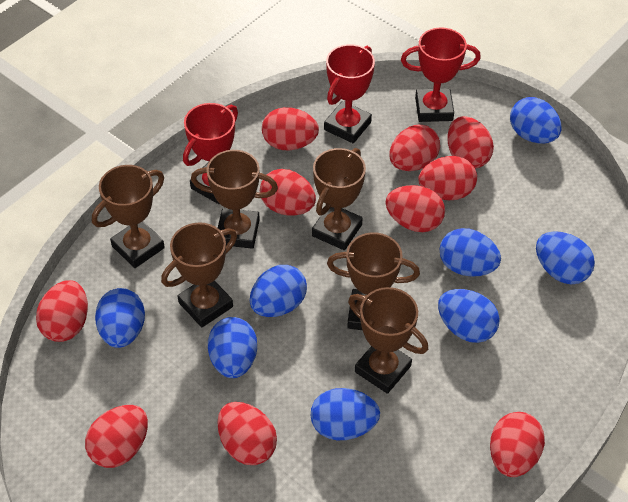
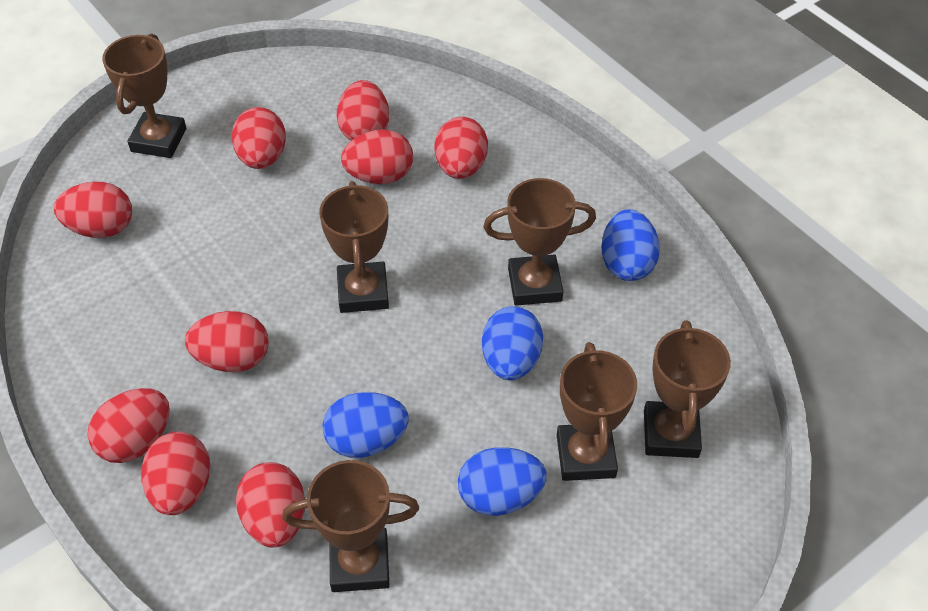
blue egg: 8 -> 4
red egg: 10 -> 9
red trophy: 3 -> 0

